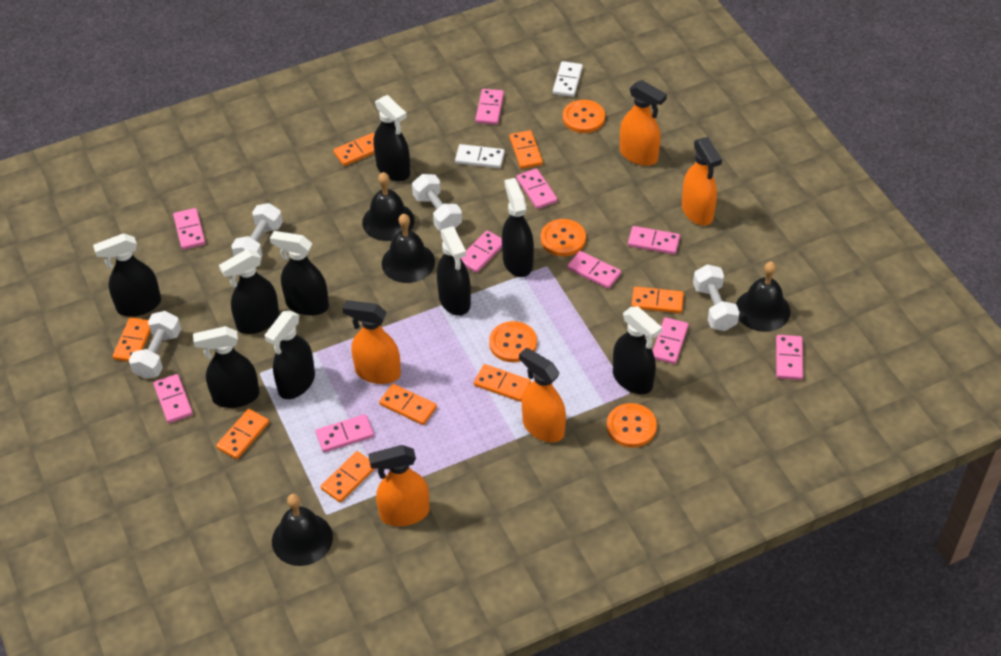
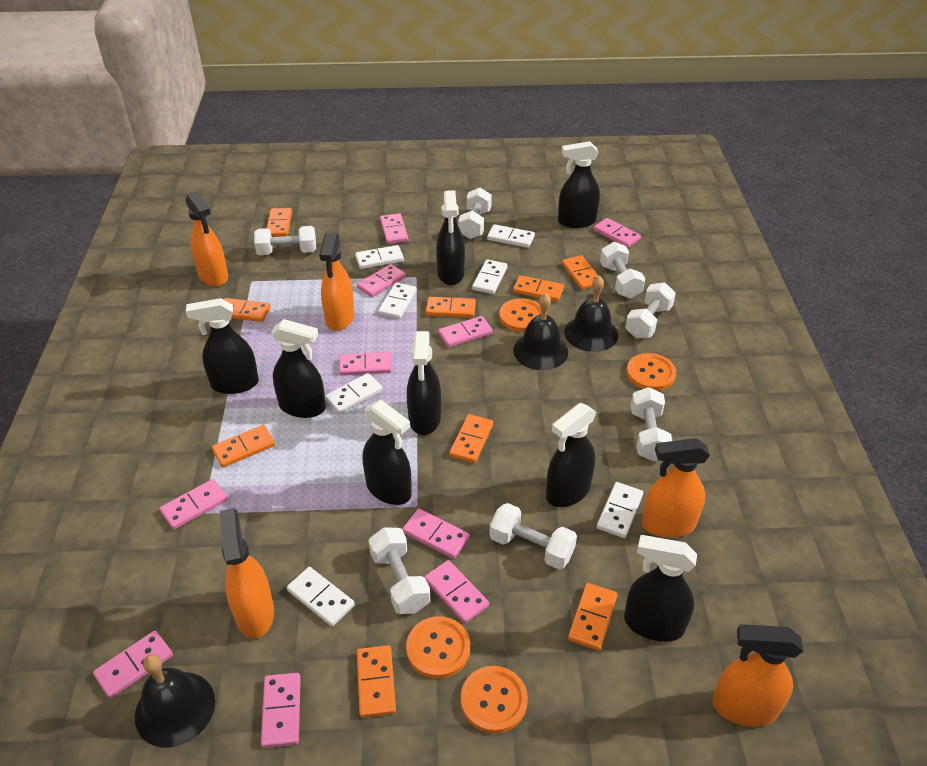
black bell: 4 -> 3
black spray bottle: 9 -> 8
orange domino: 8 -> 9
white domino: 2 -> 7
white dumbbell: 4 -> 7

